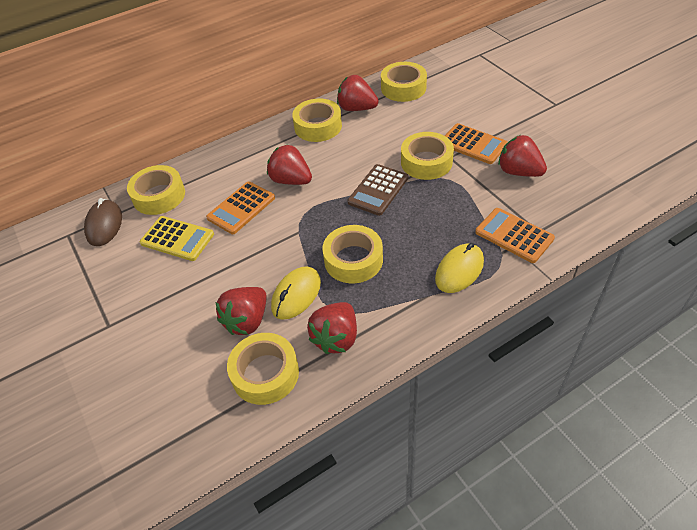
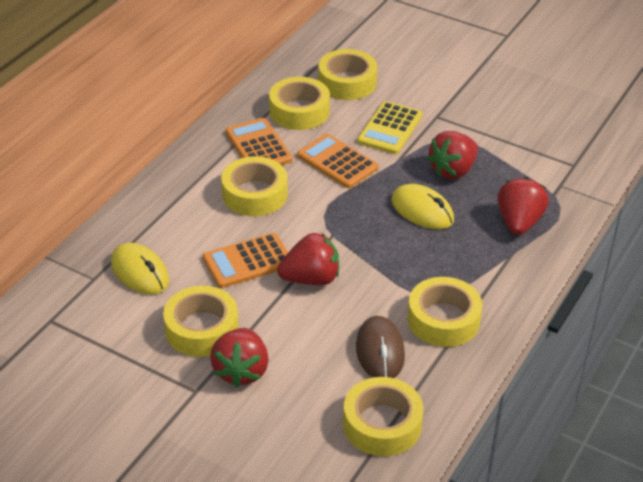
brown calculator: 1 -> 0
red strawberry: 5 -> 4

